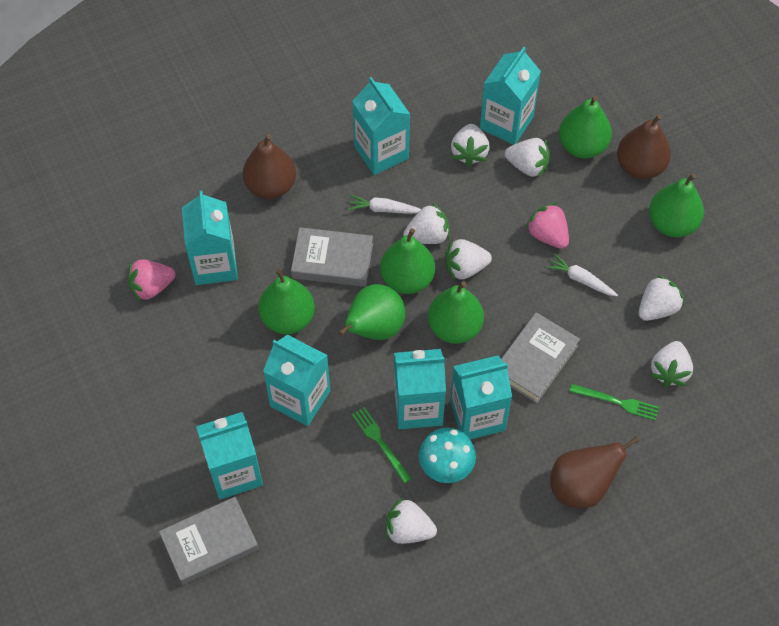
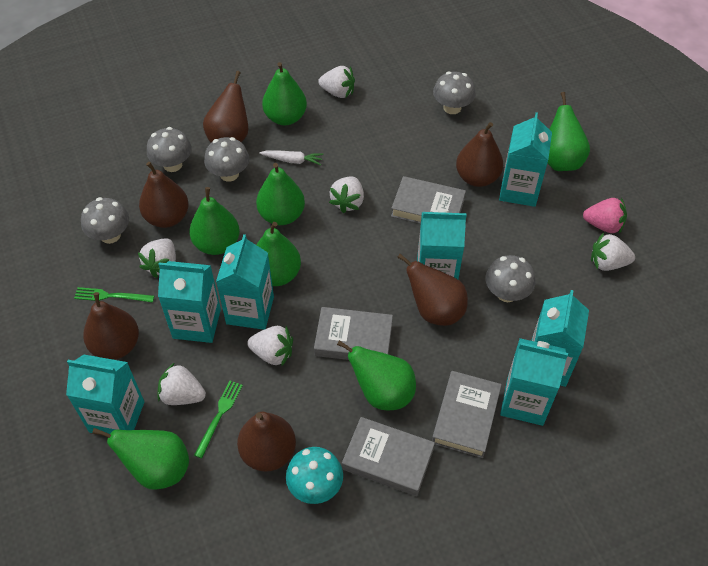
brown pear: 3 -> 6
green pear: 6 -> 7
grey book: 3 -> 4
grey mushroom: 0 -> 5
pink strawberry: 2 -> 1
white carrot: 2 -> 1
white strawberry: 7 -> 6

